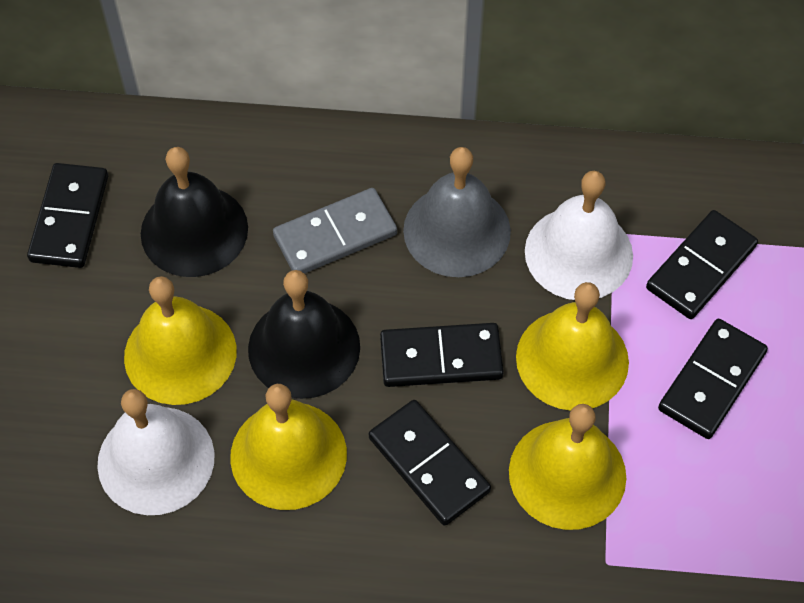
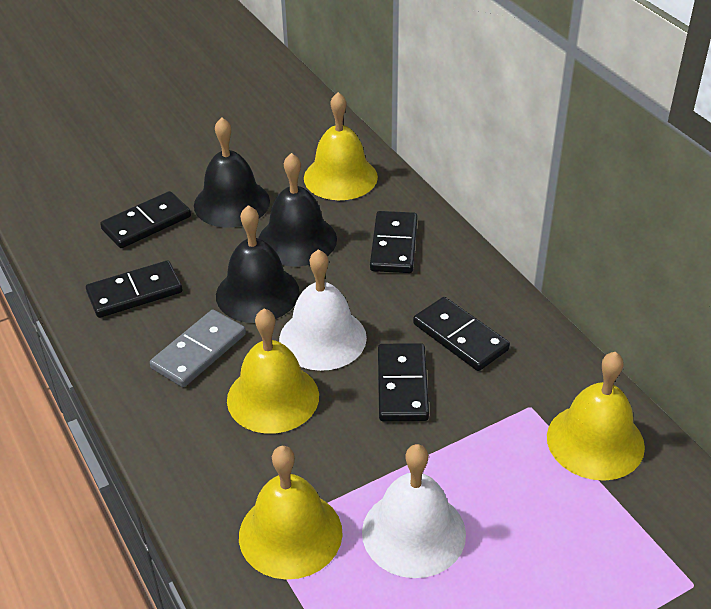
black bell: 2 -> 3
grey bell: 1 -> 0

